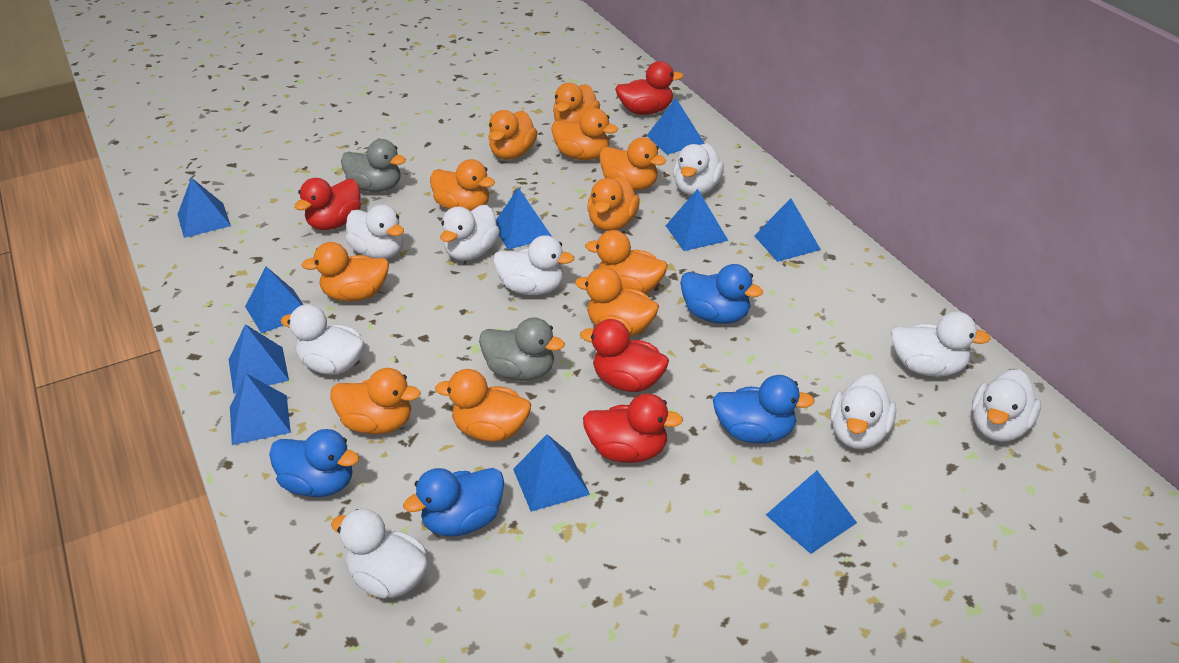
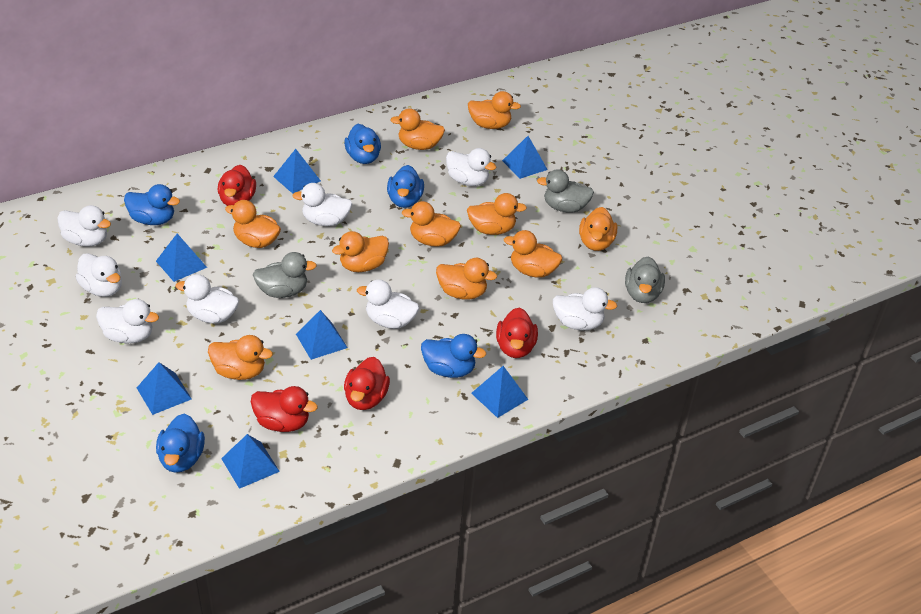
blue duck: 4 -> 5
blue pyramid: 10 -> 7
grey duck: 2 -> 3
orange duck: 11 -> 10
white duck: 9 -> 8

